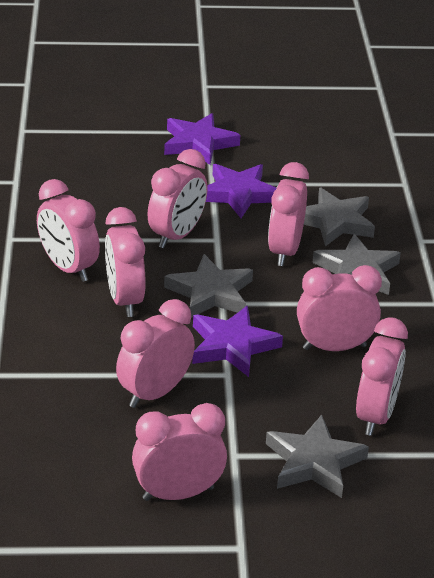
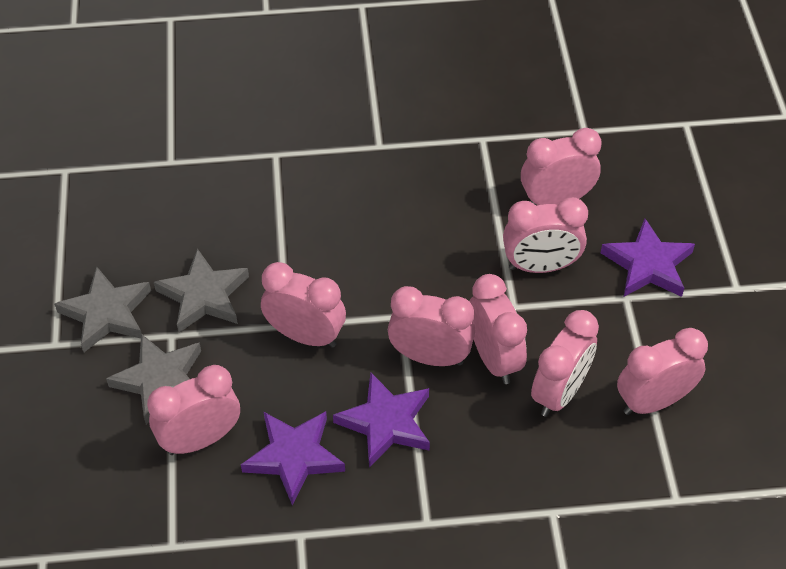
grey star: 4 -> 3

